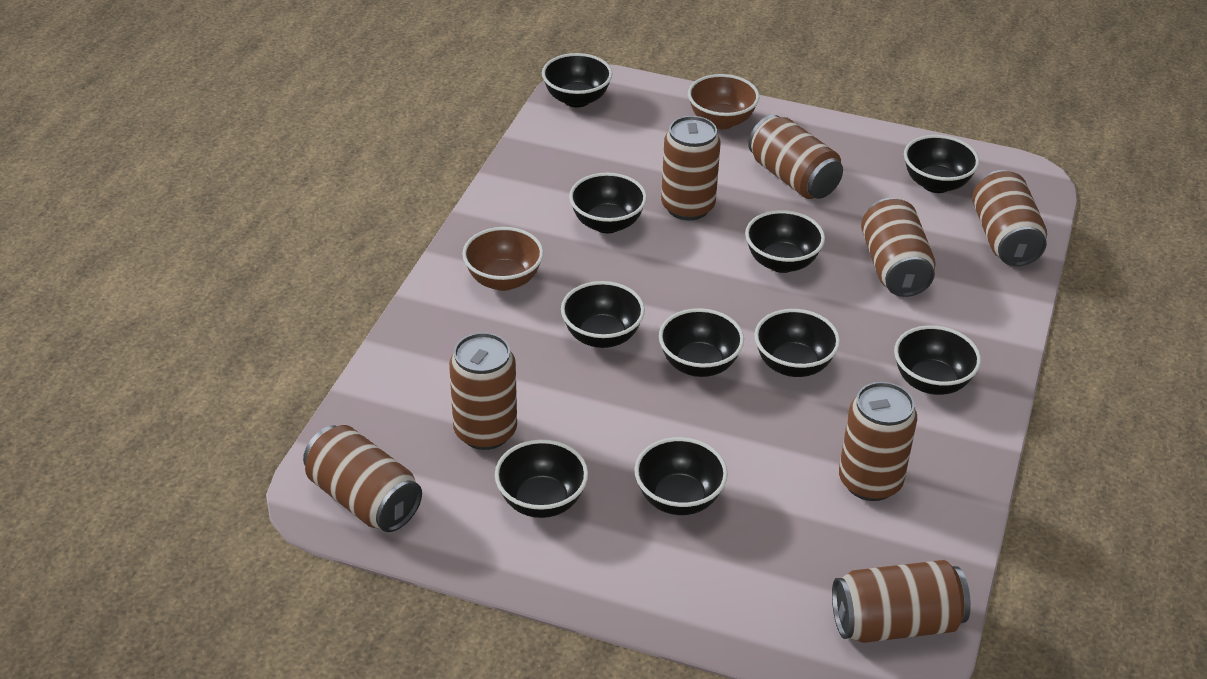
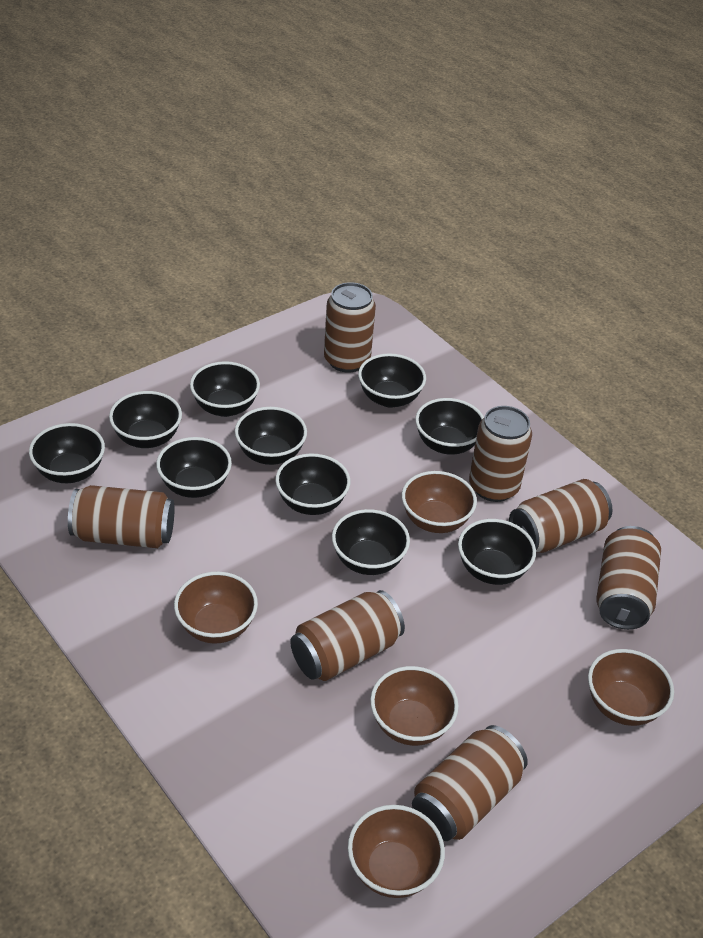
brown bowl: 2 -> 5
brown can: 8 -> 7

